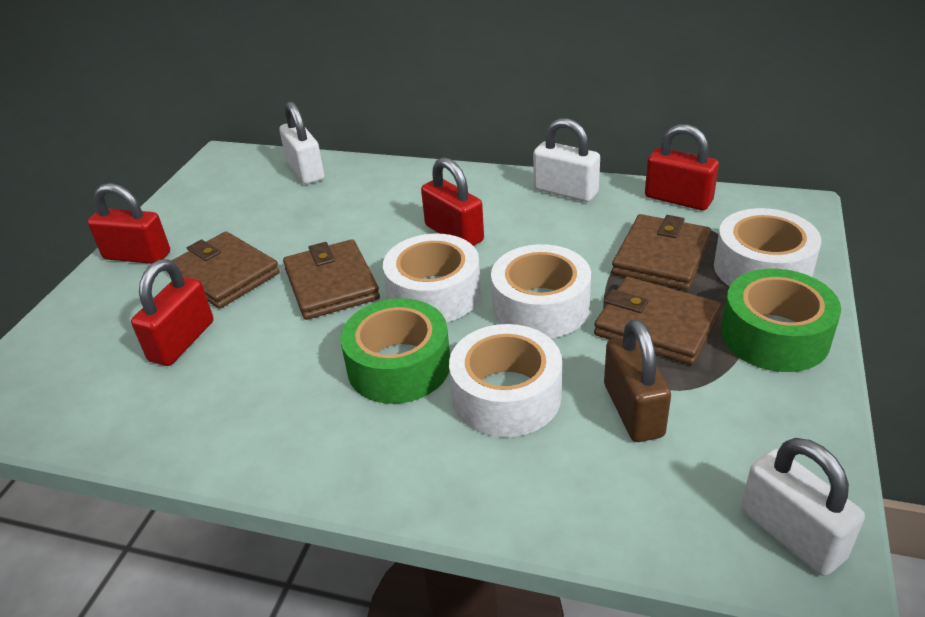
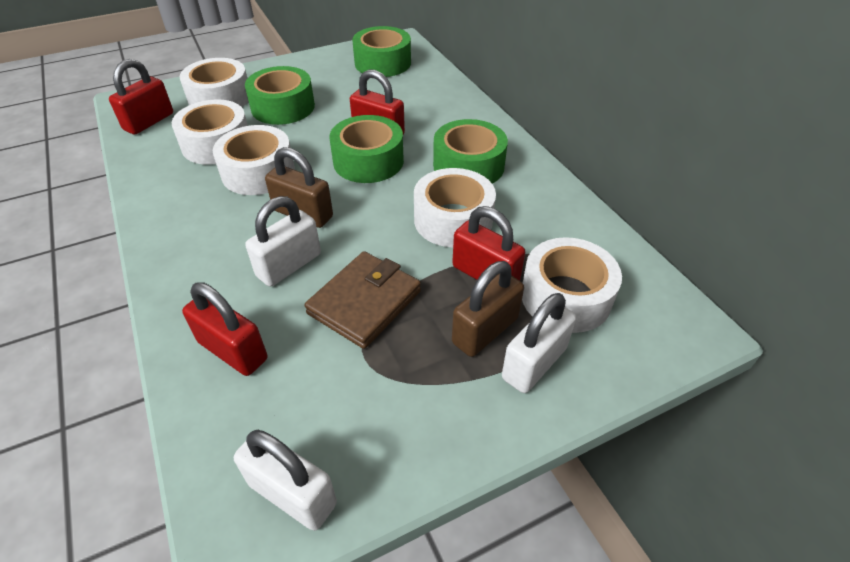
brown padlock: 1 -> 2
brown wallet: 4 -> 1
green tape: 2 -> 4
white tape: 4 -> 5

